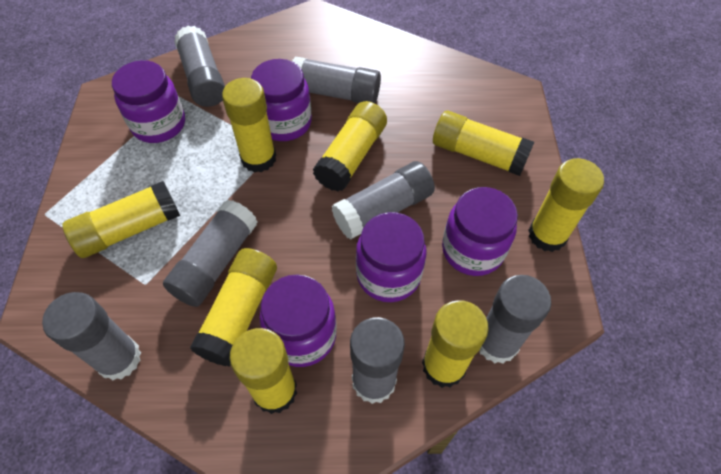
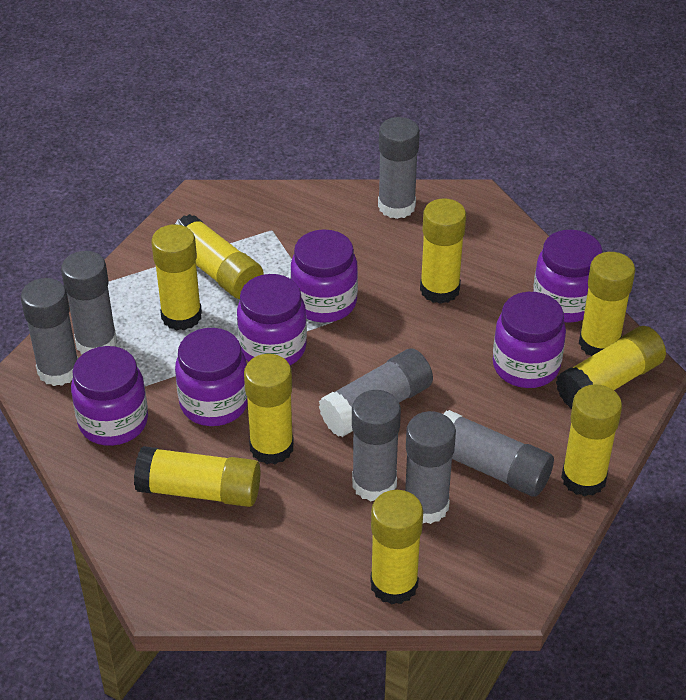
purple jar: 5 -> 6
yellow glue stick: 8 -> 9

